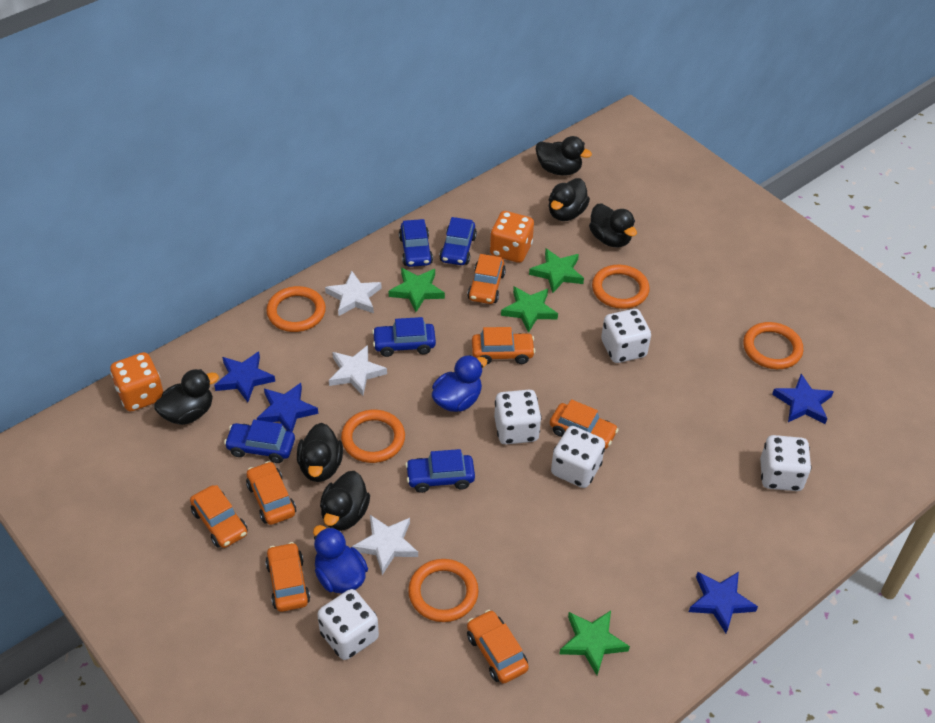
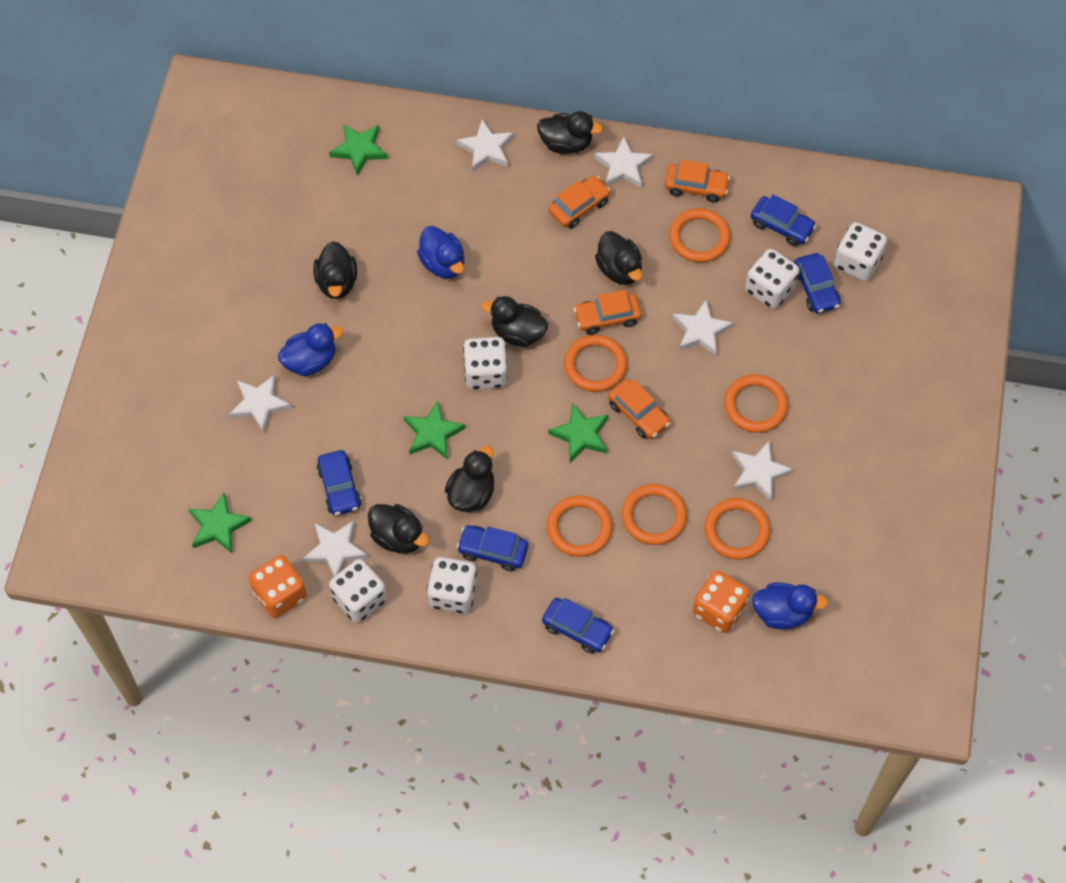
blue duck: 2 -> 3
blue star: 4 -> 0
orange car: 7 -> 4
orange ring: 5 -> 6
white star: 3 -> 6

